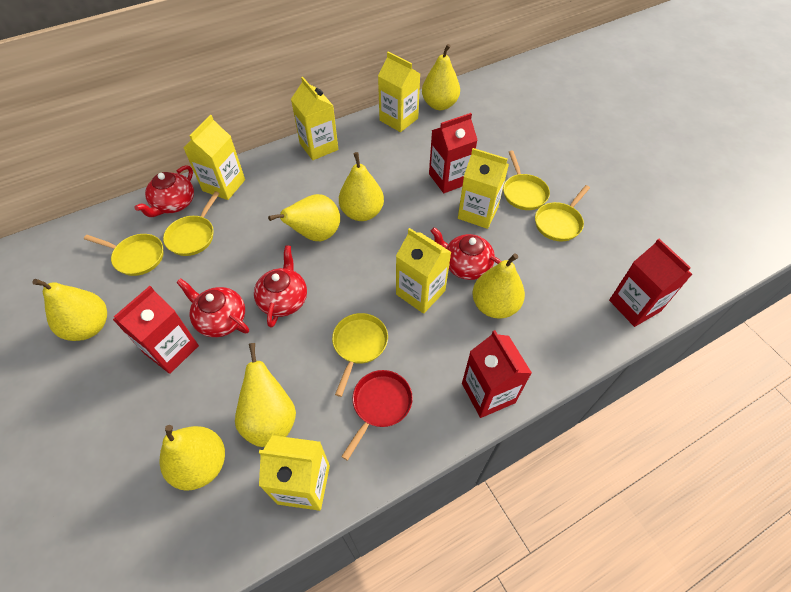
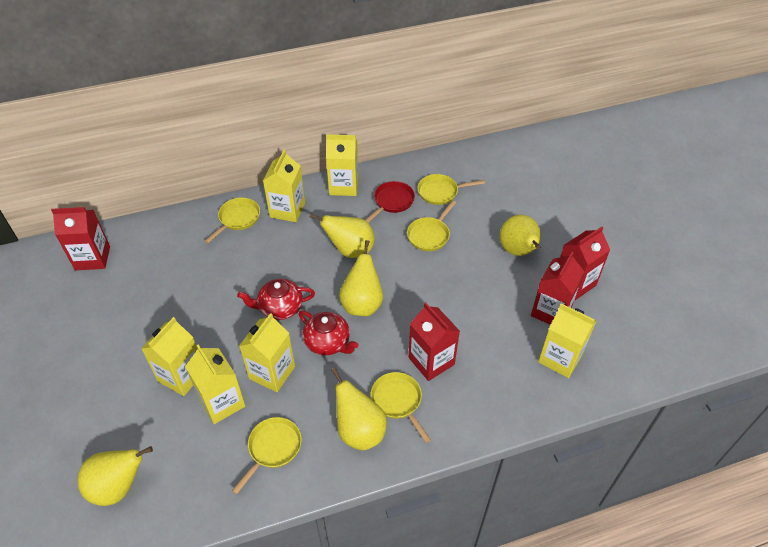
red teapot: 4 -> 2
yellow pear: 7 -> 5

